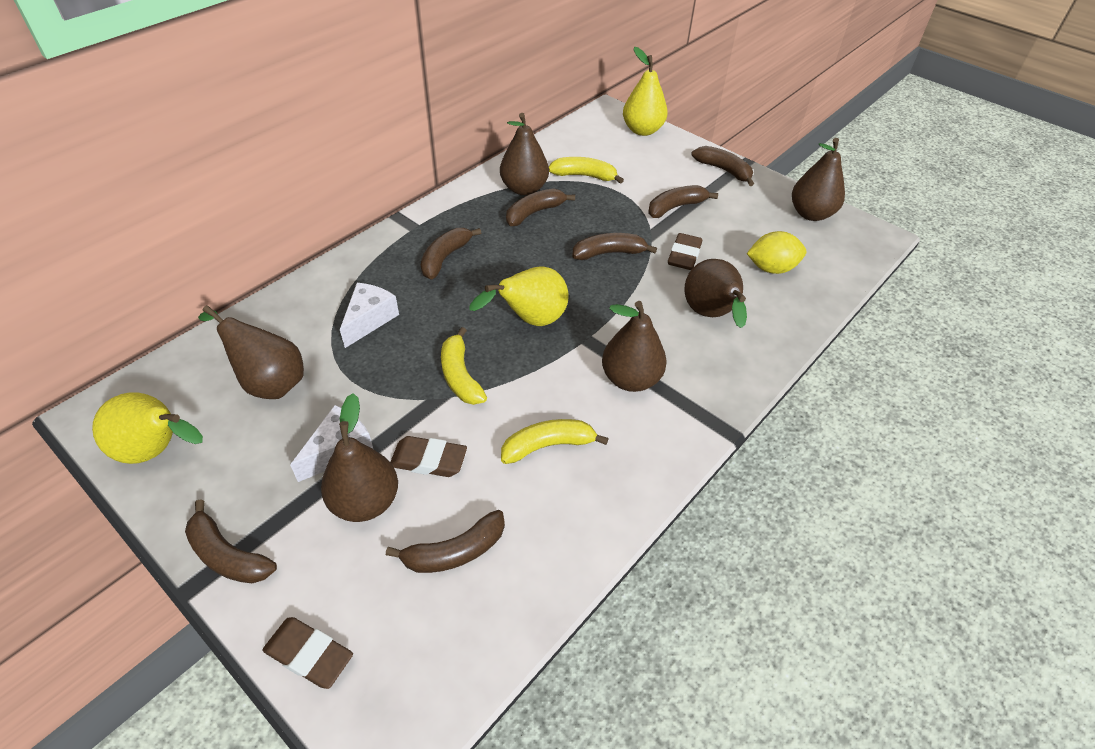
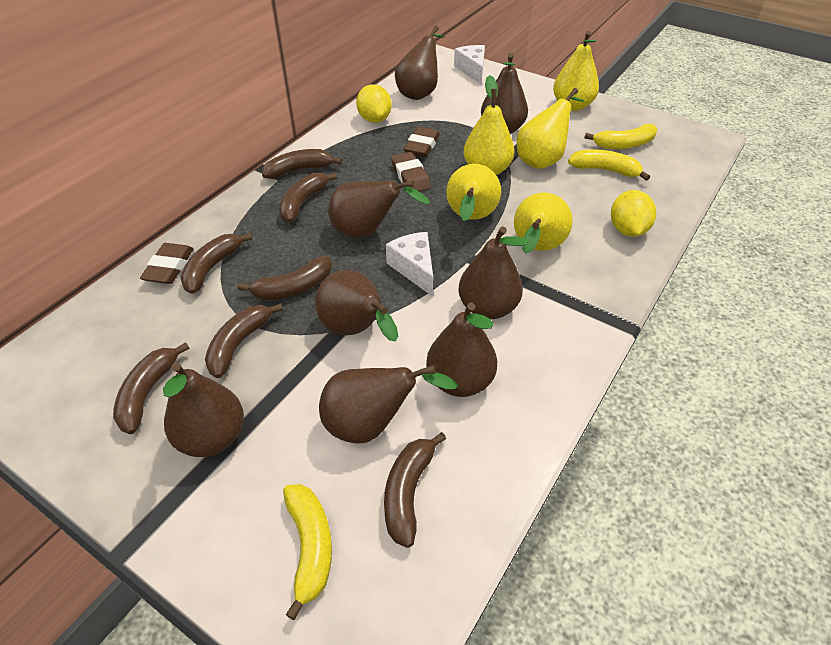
brown pear: 6 -> 8
yellow lemon: 1 -> 2
yellow pear: 3 -> 5

